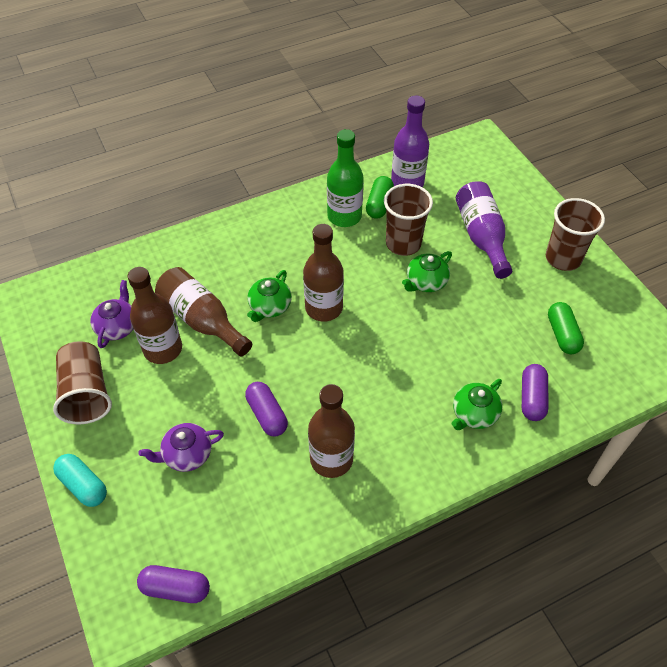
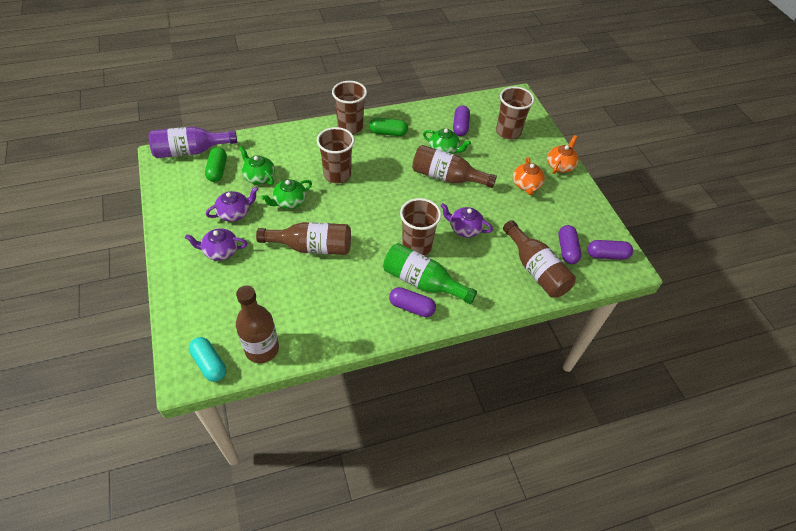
brown cup: 3 -> 4
orange teapot: 0 -> 2
purple bottle: 2 -> 1
purple capsule: 3 -> 4
purple teapot: 2 -> 3

